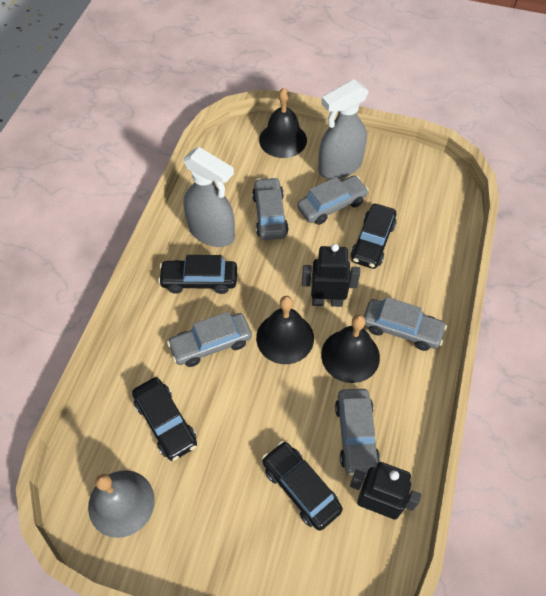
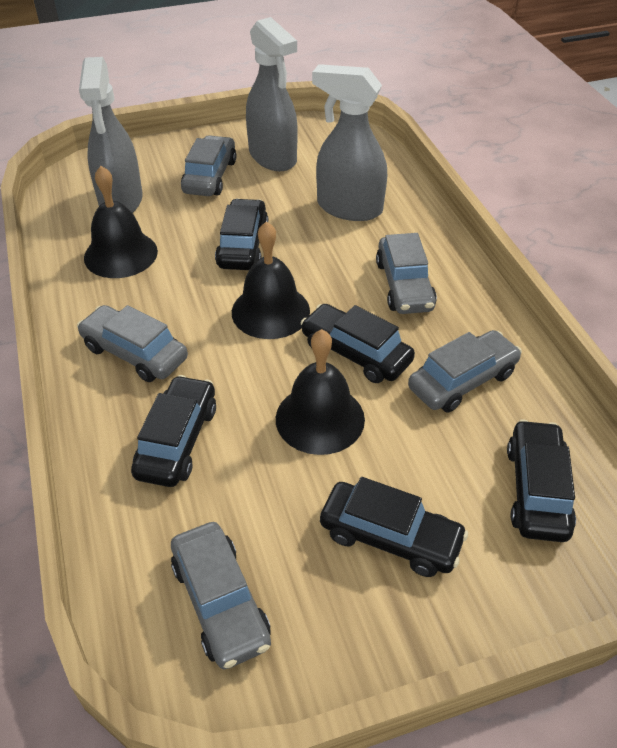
black car: 4 -> 5
black robot: 2 -> 0
grey bell: 1 -> 0
grey spray bottle: 2 -> 3

